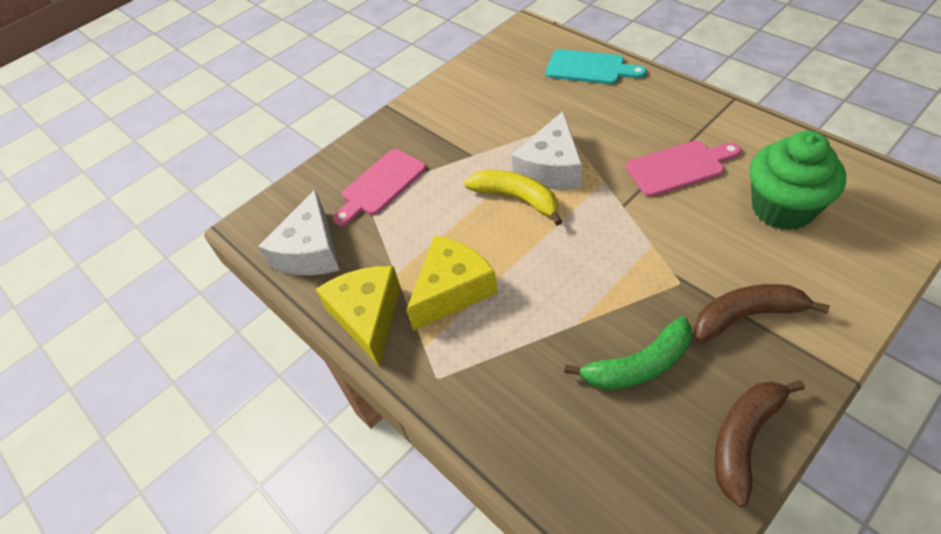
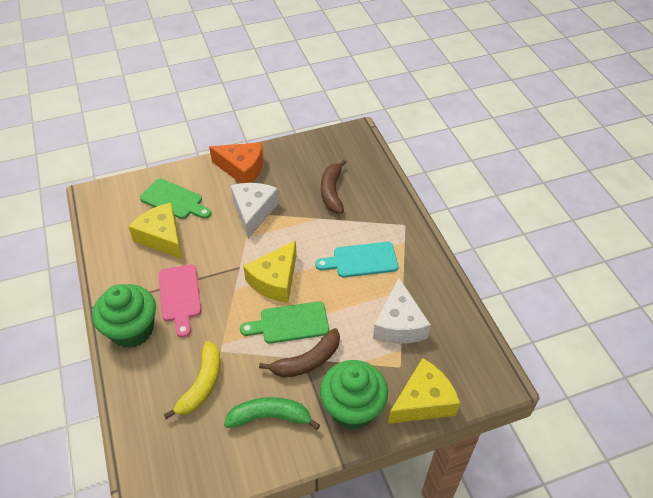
green cupcake: 1 -> 2
green cutting board: 0 -> 2
orange cheese: 0 -> 1
pink cutting board: 2 -> 1
yellow cheese: 2 -> 3

